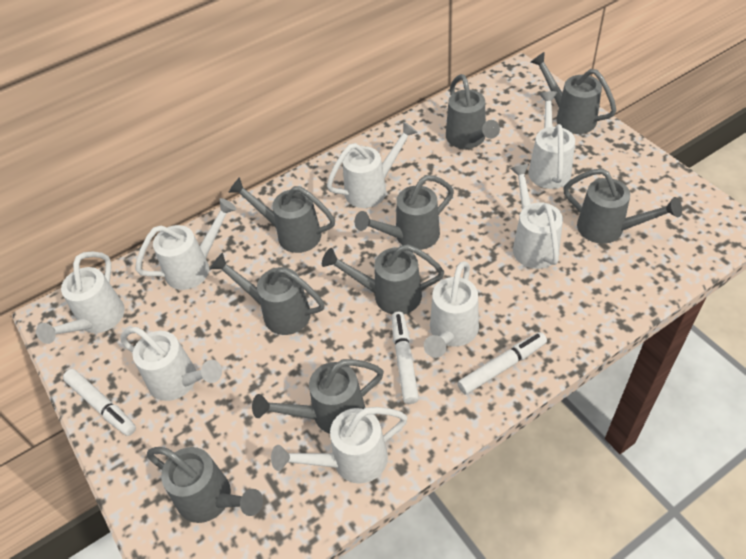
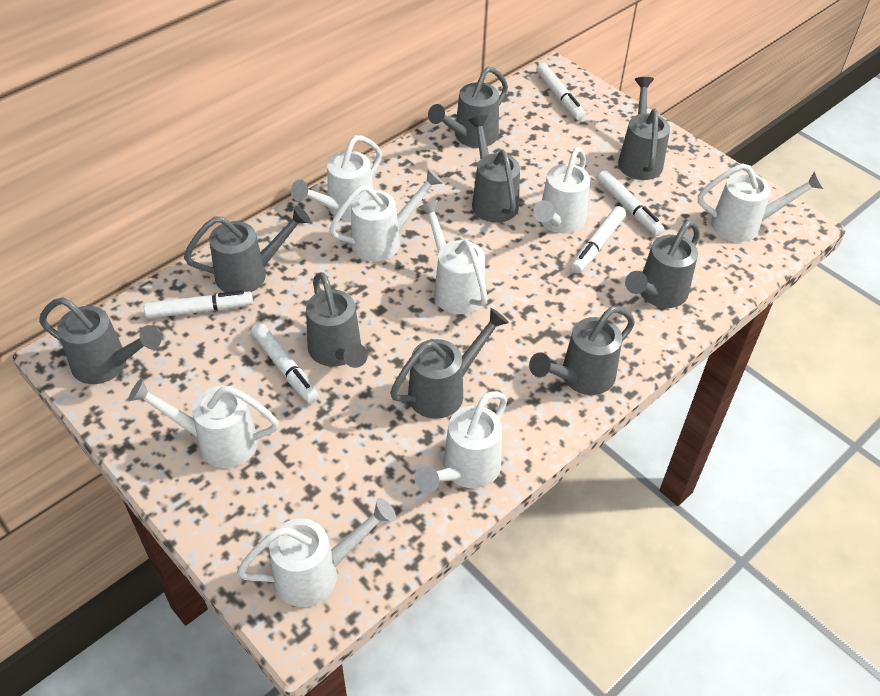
white marker: 3 -> 5

